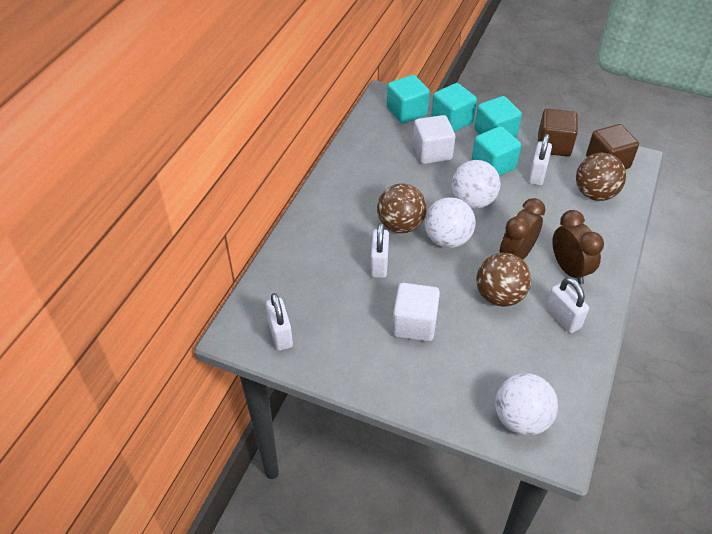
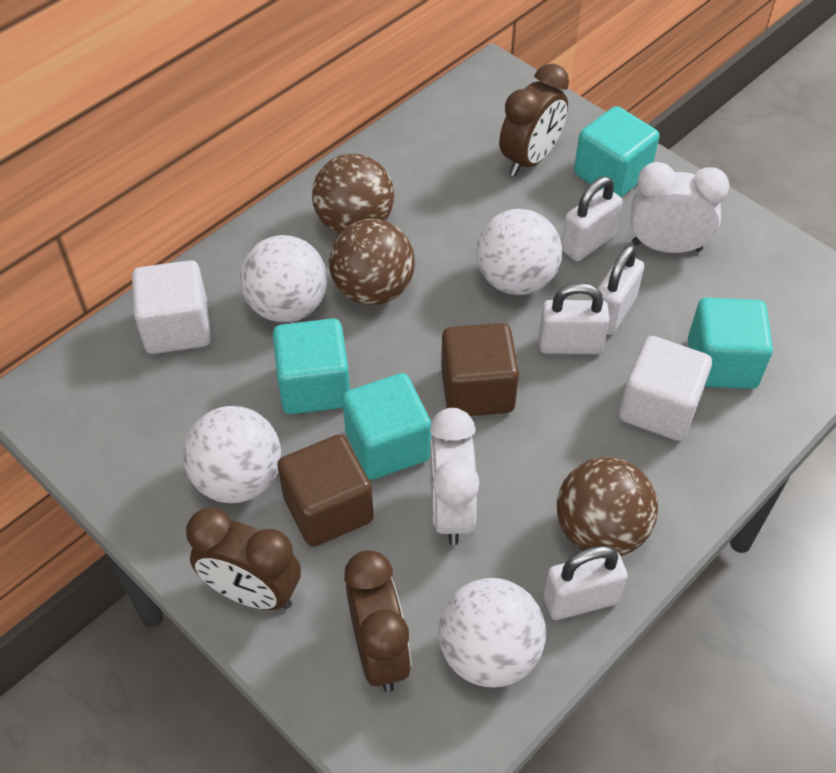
brown clock: 2 -> 3
white ball: 3 -> 4
white clock: 0 -> 2

